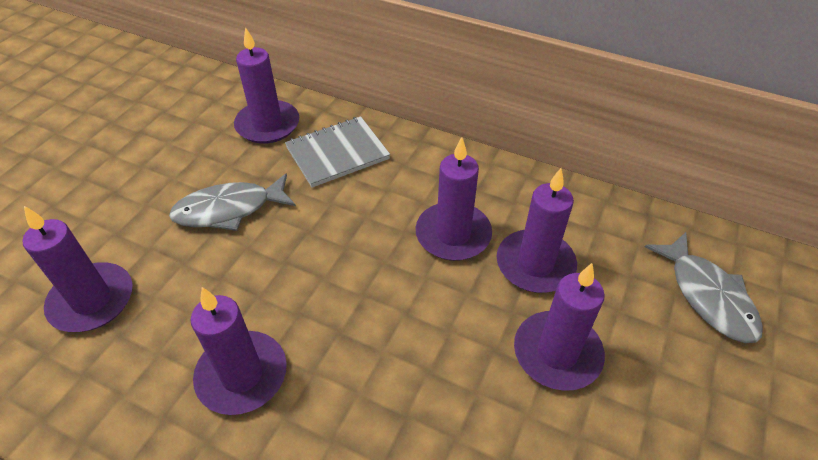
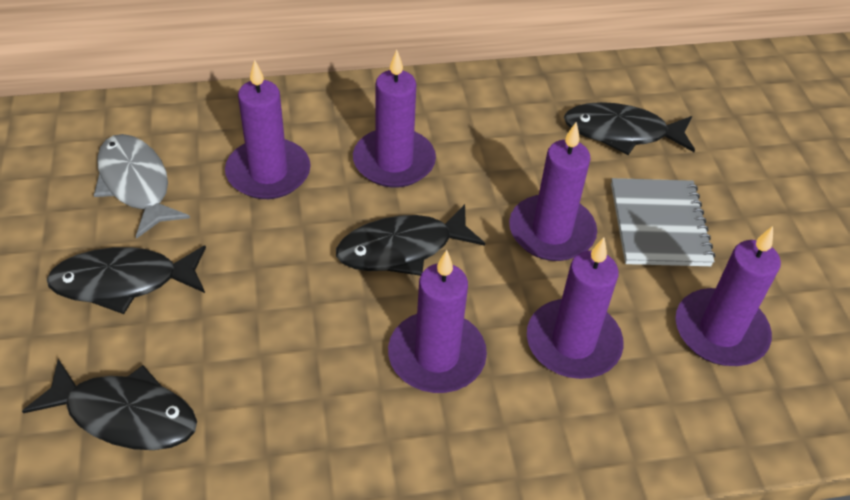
black fish: 0 -> 4
grey fish: 2 -> 1

